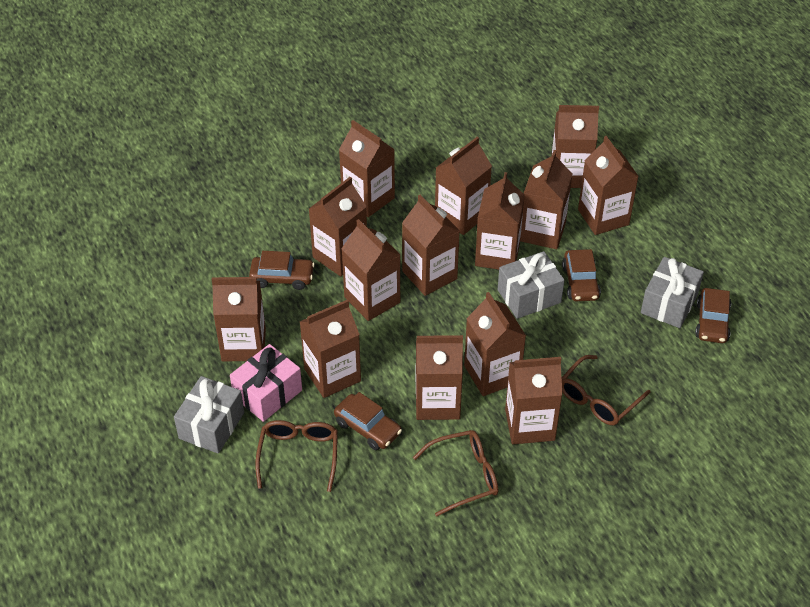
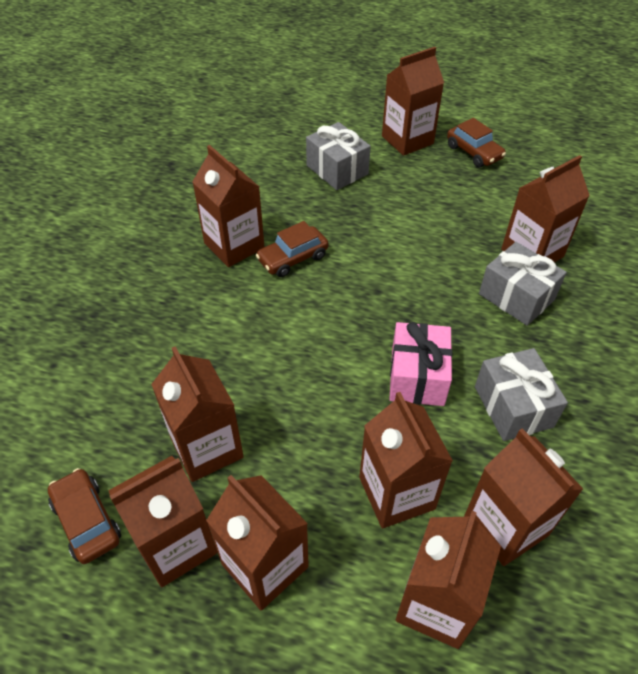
brown car: 4 -> 3
brown carton: 14 -> 9
brown glasses: 3 -> 0

